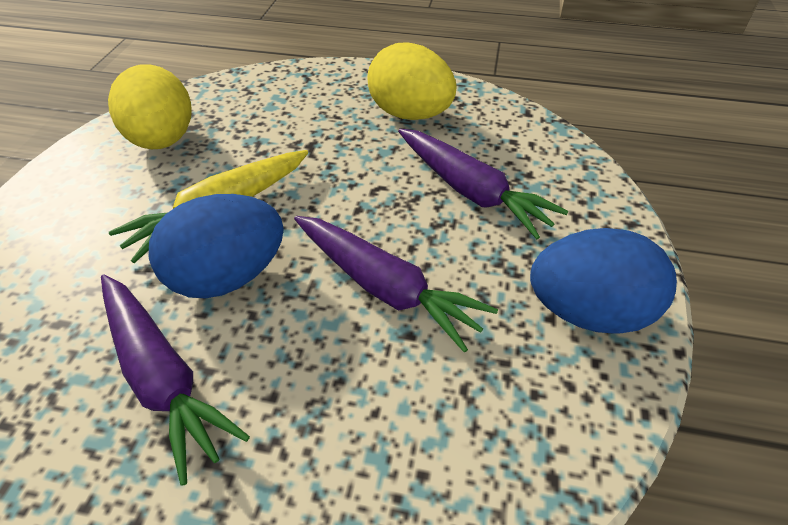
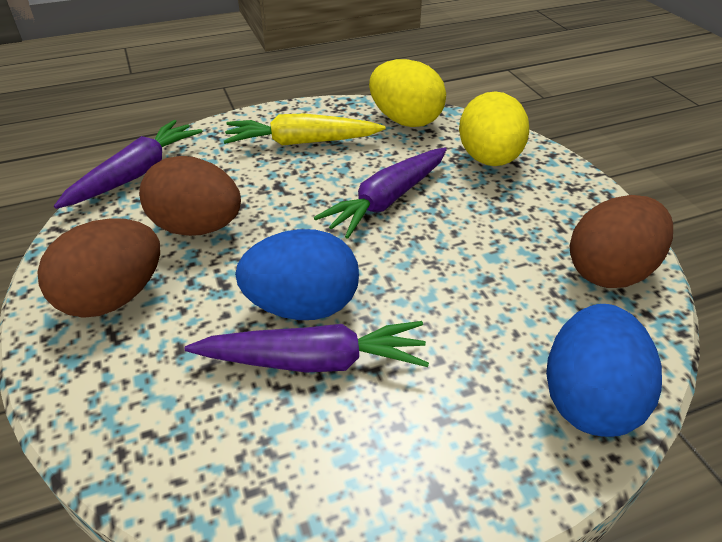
brown egg: 0 -> 3

